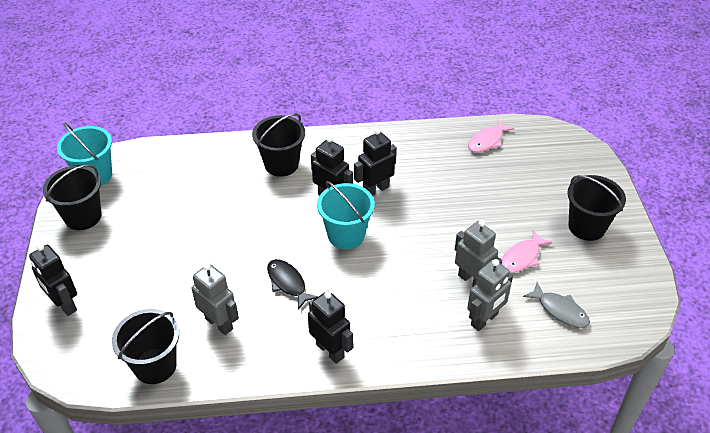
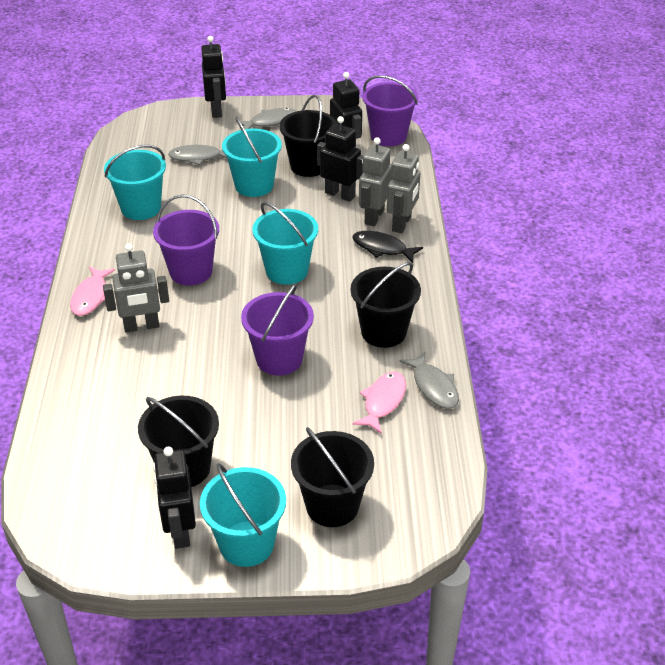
grey fish: 1 -> 3
purple bucket: 0 -> 3
turquoise bucket: 2 -> 4

